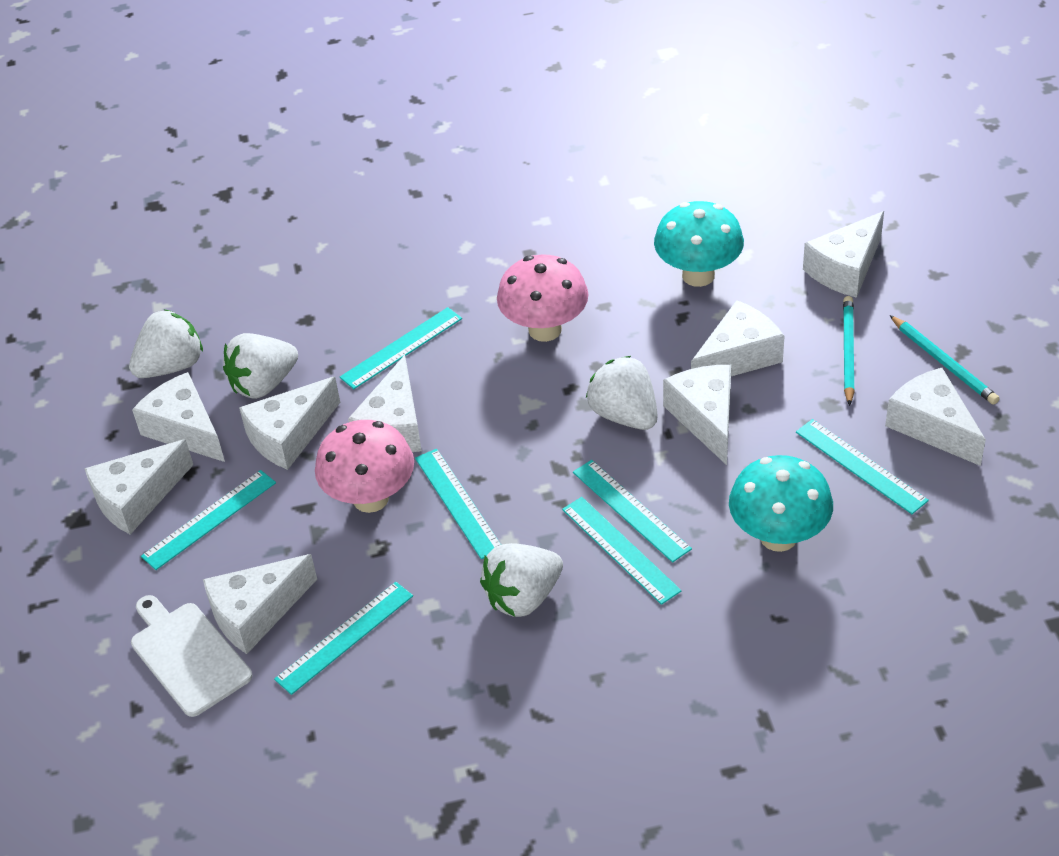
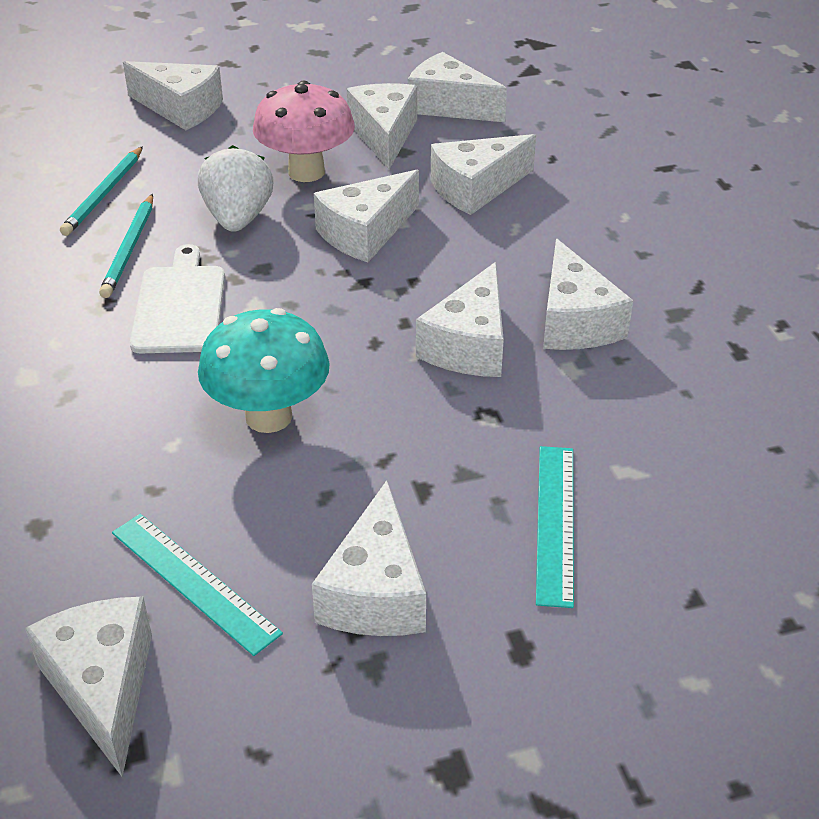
pink mushroom: 2 -> 1
turquoise mushroom: 2 -> 1
turquoise ruler: 7 -> 2
white strawberry: 4 -> 1

